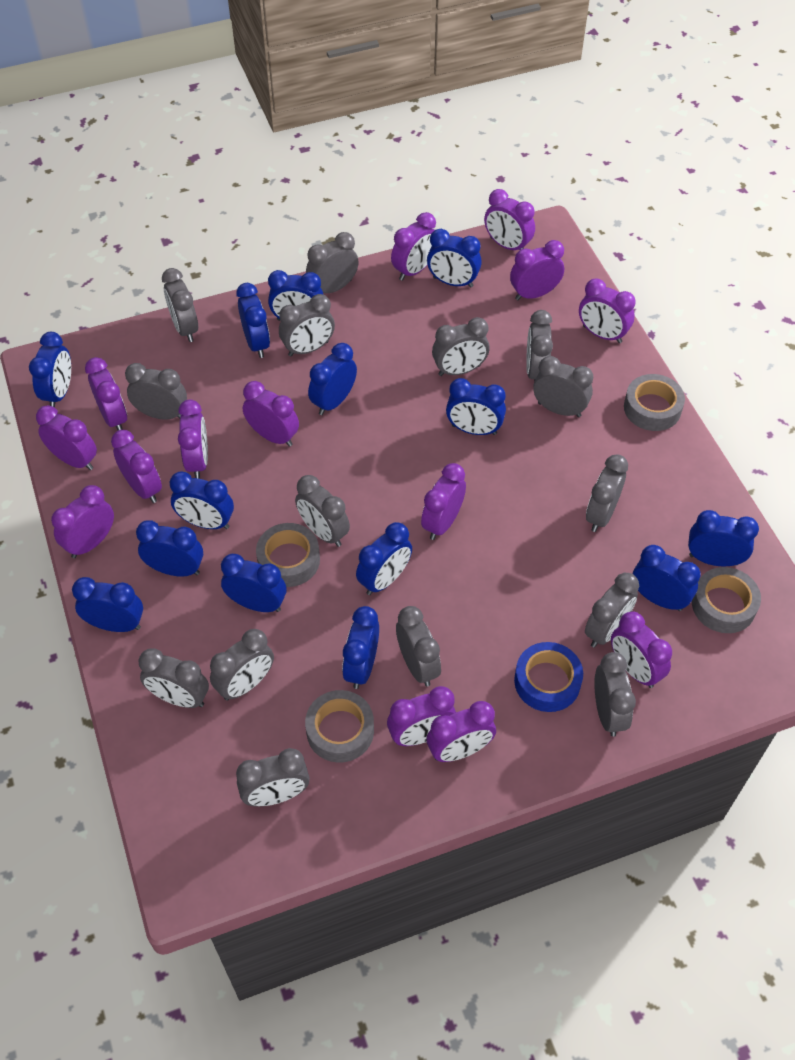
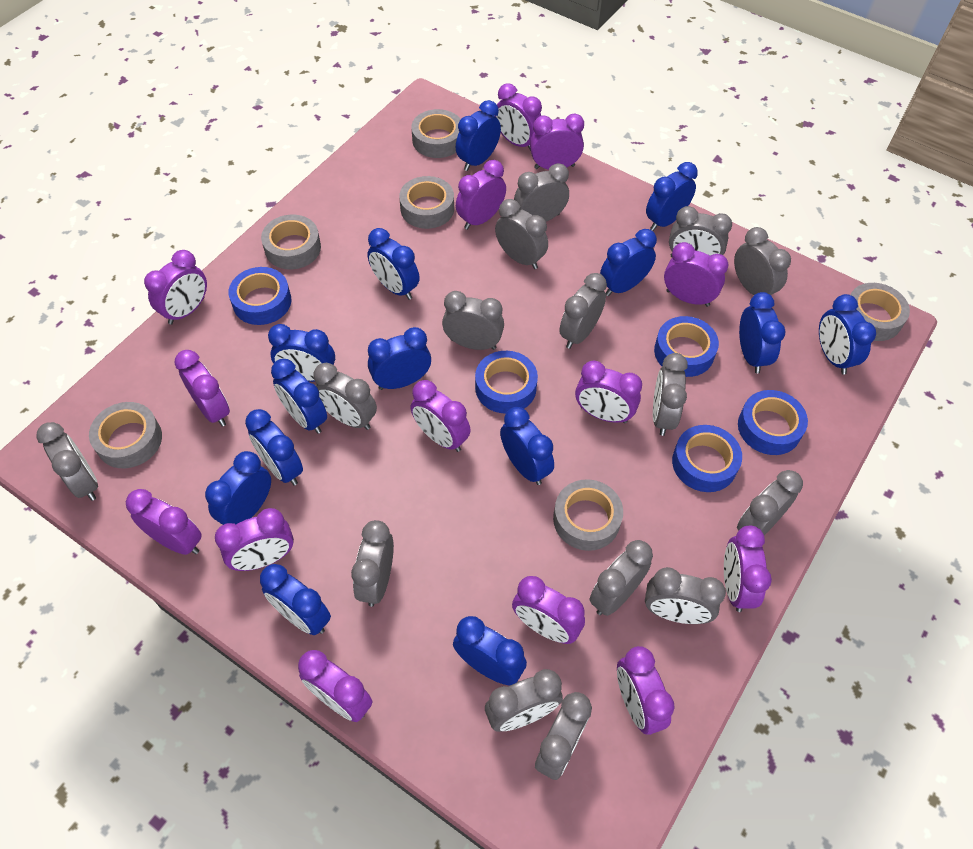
blue tape: 1 -> 5
grey tape: 4 -> 6

